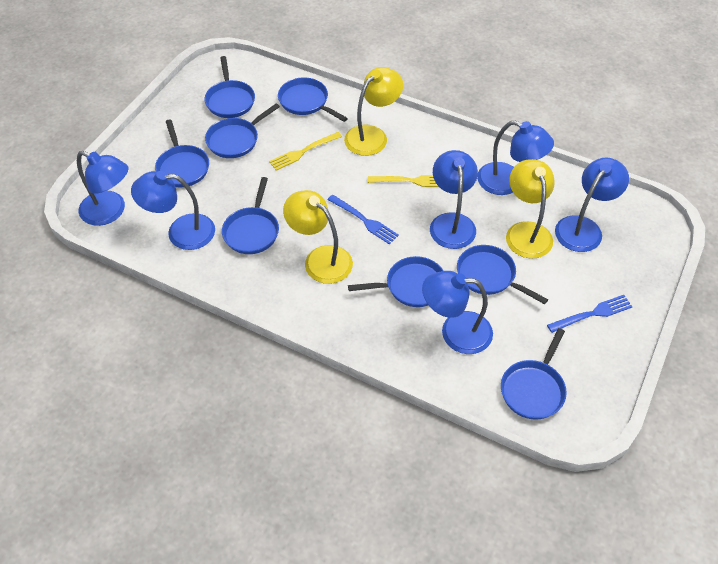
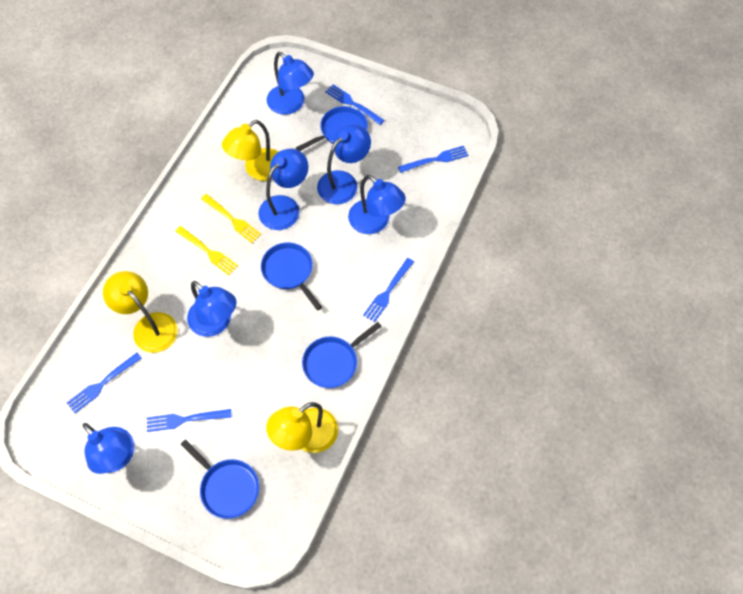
blue fork: 2 -> 5
blue pan: 8 -> 4

